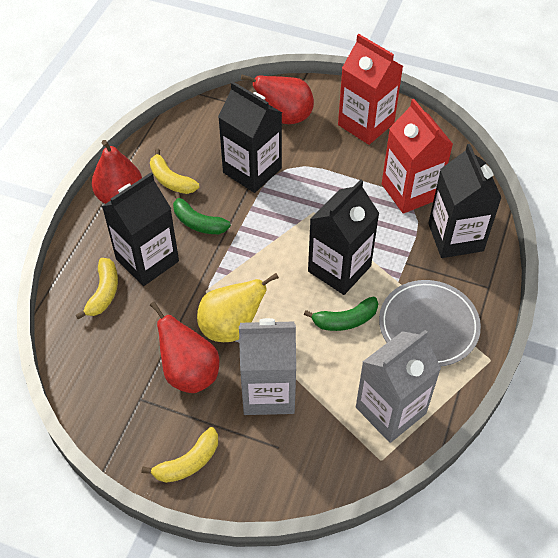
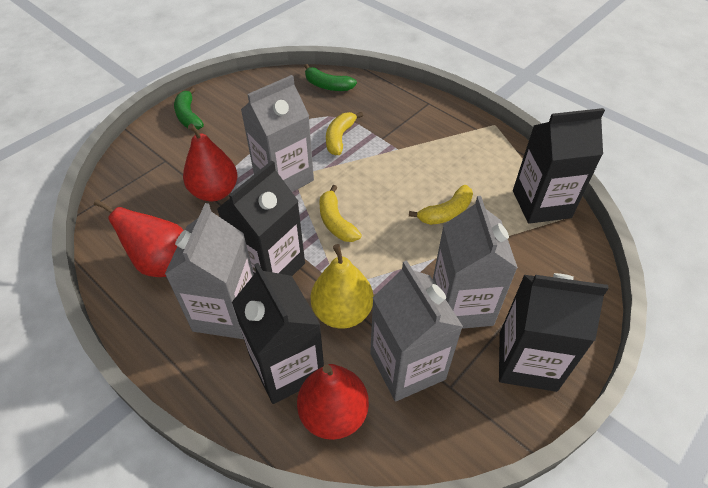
grey carton: 2 -> 4
grey plate: 1 -> 0
red carton: 2 -> 0

